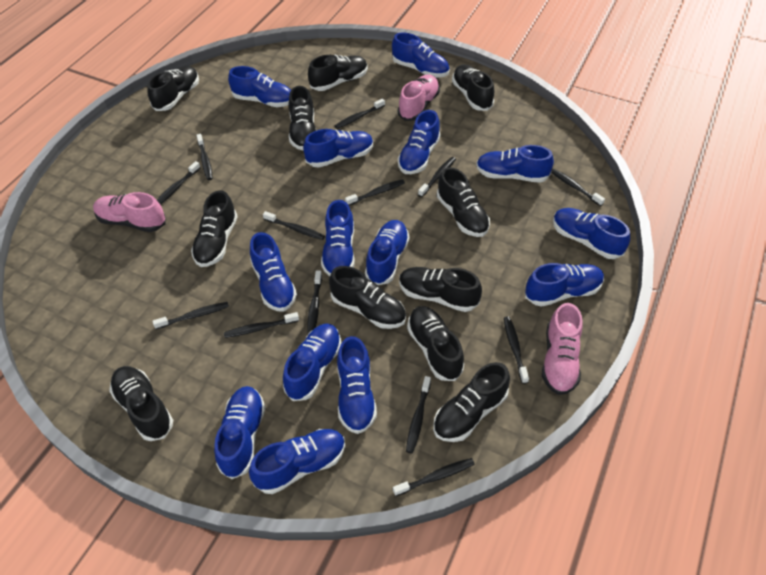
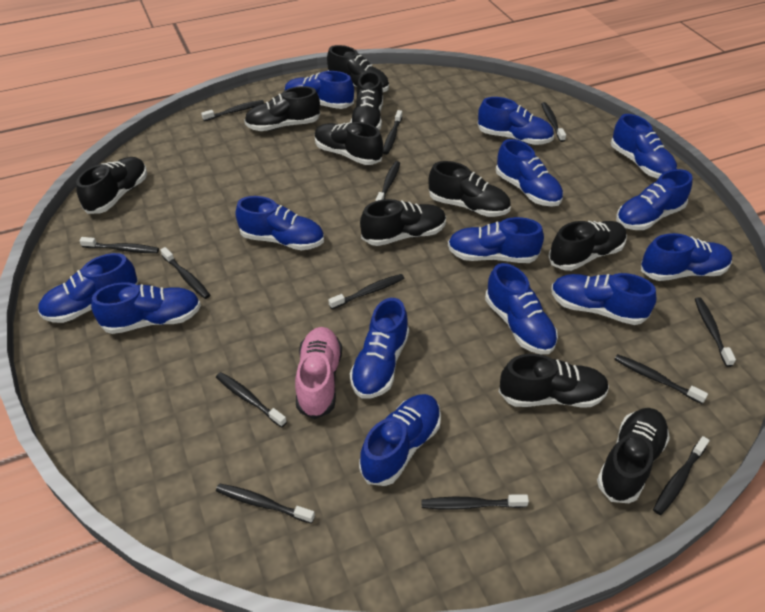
black shoe: 11 -> 10
pink shoe: 3 -> 1

